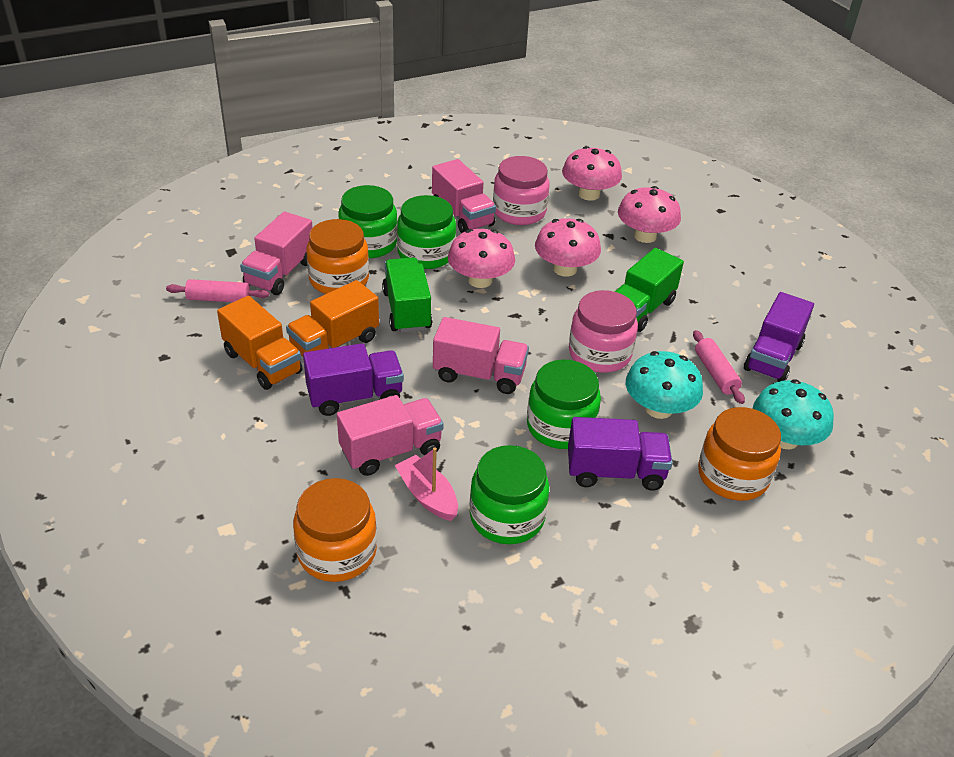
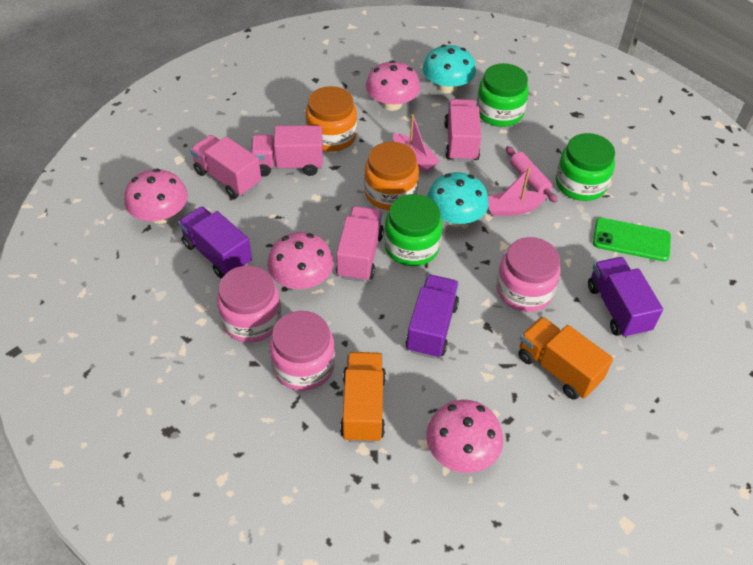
green jar: 4 -> 3
green phone: 0 -> 1
green truck: 2 -> 0
orange jar: 3 -> 2
pink boat: 1 -> 2
pink jar: 2 -> 3
pink rolling pin: 2 -> 1

